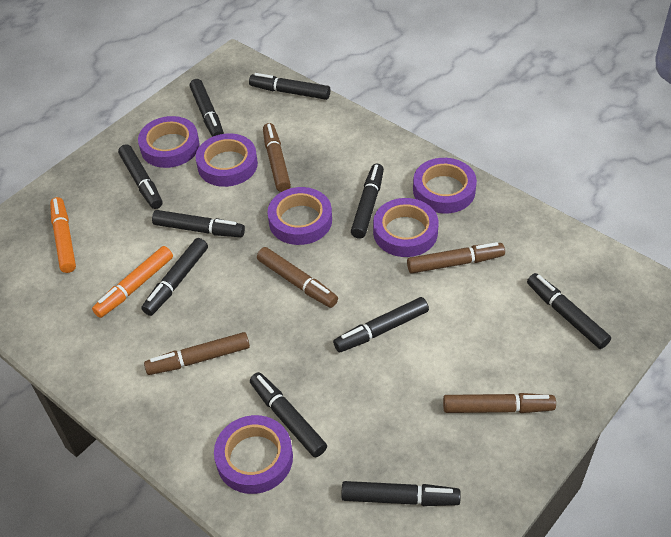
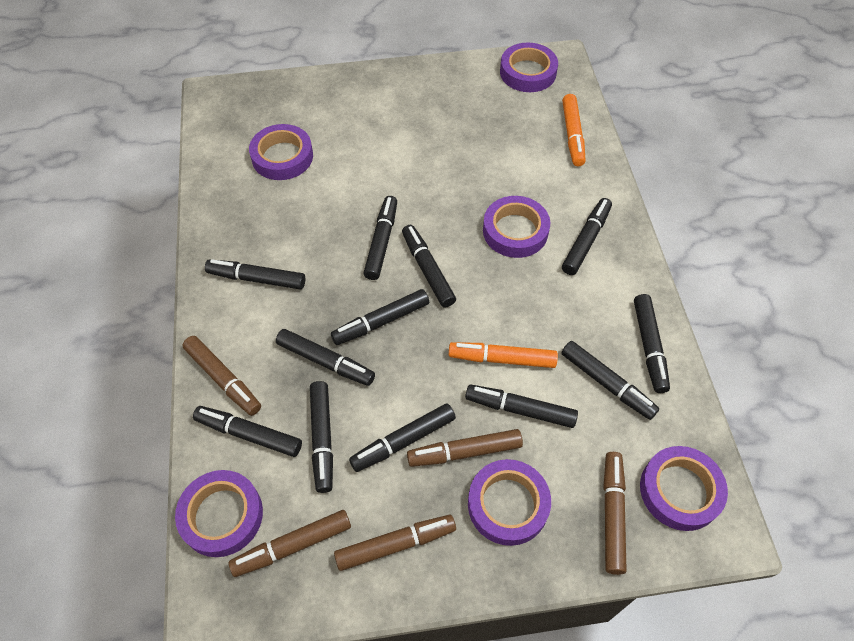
black marker: 10 -> 12

